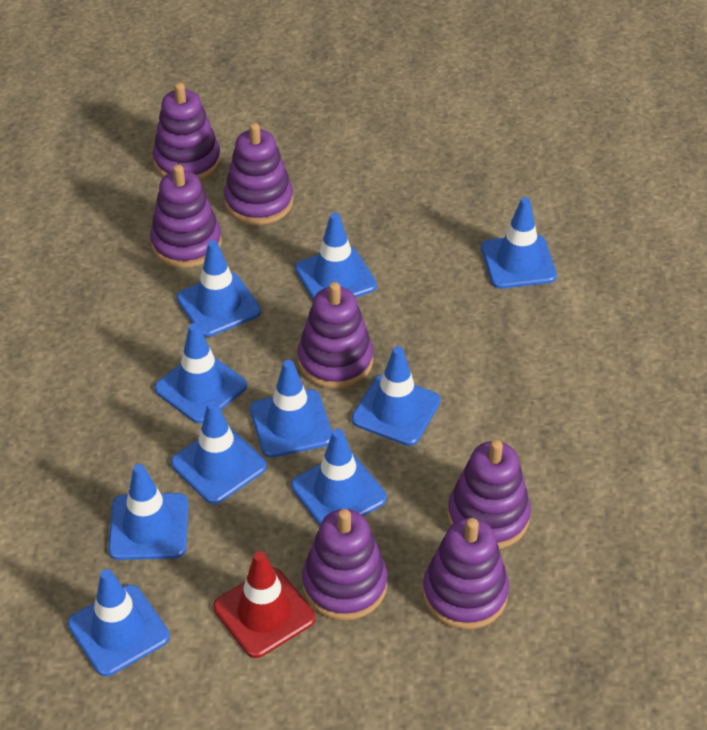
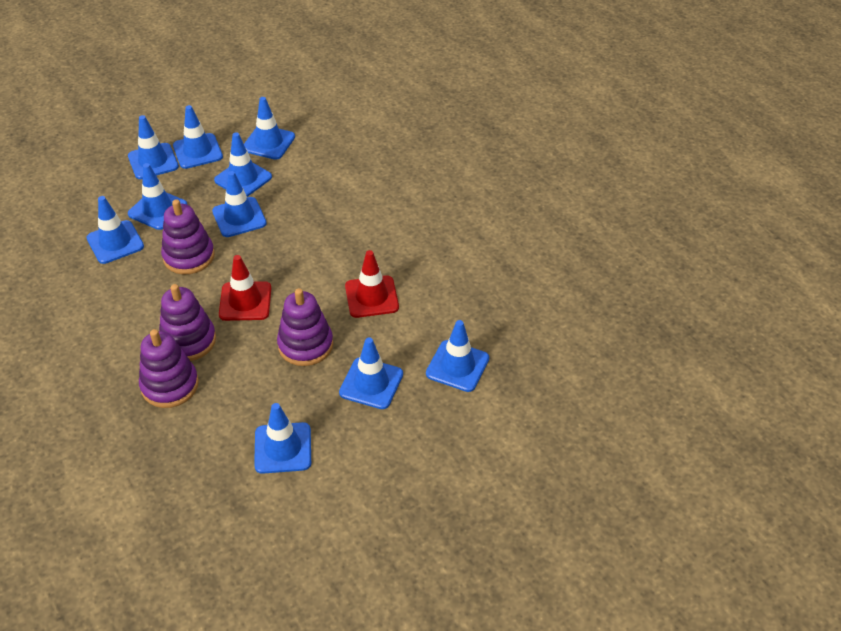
purple stacking toy: 7 -> 4
red traffic cone: 1 -> 2

